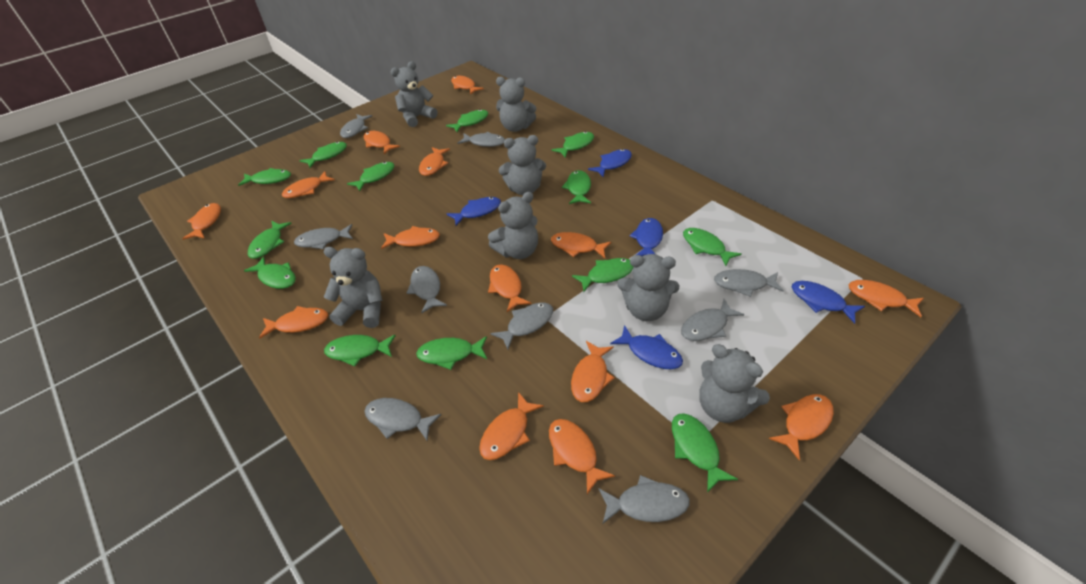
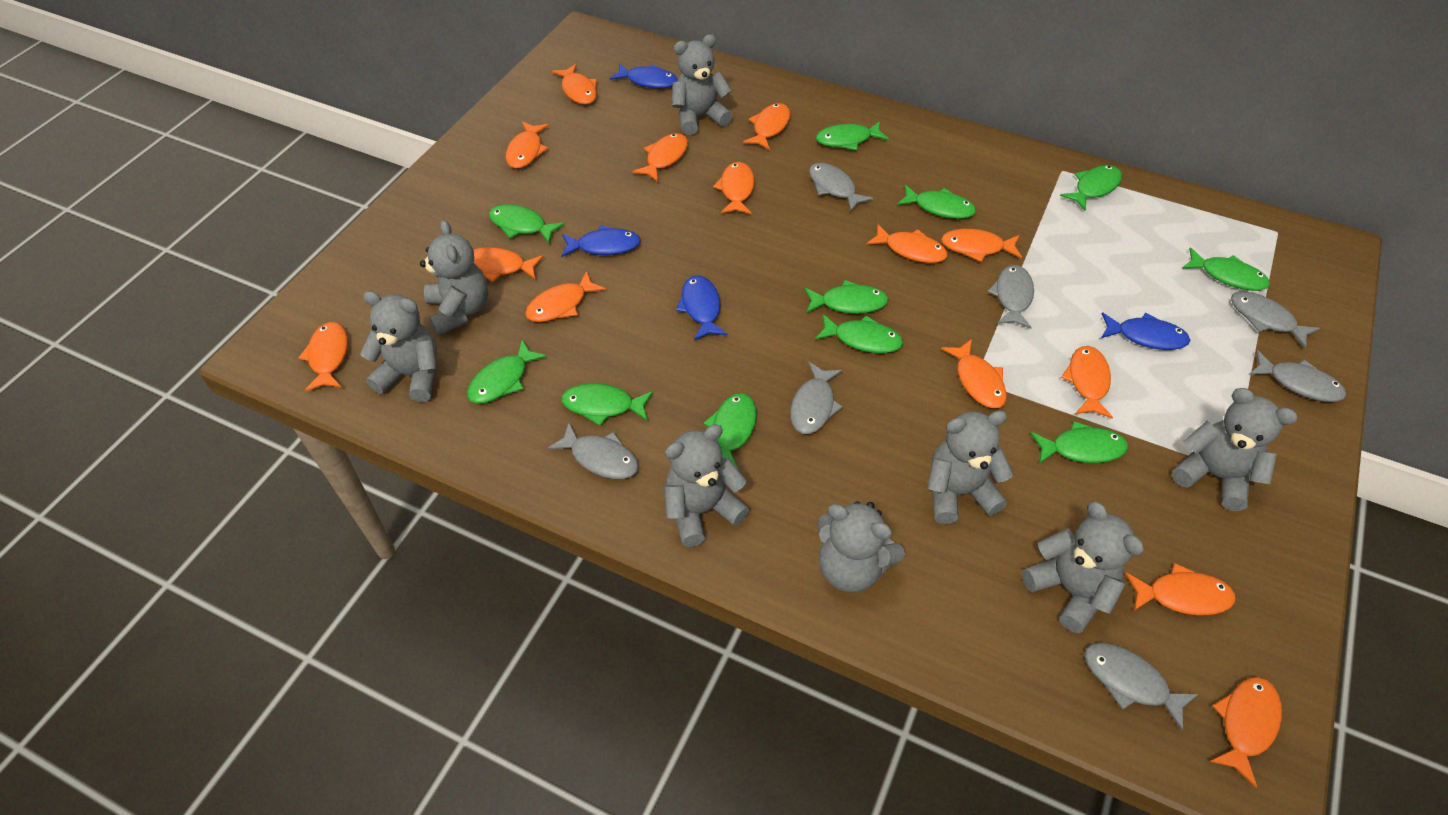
blue fish: 5 -> 4
green fish: 13 -> 11
grey fish: 9 -> 7
grey teddy bear: 7 -> 8

